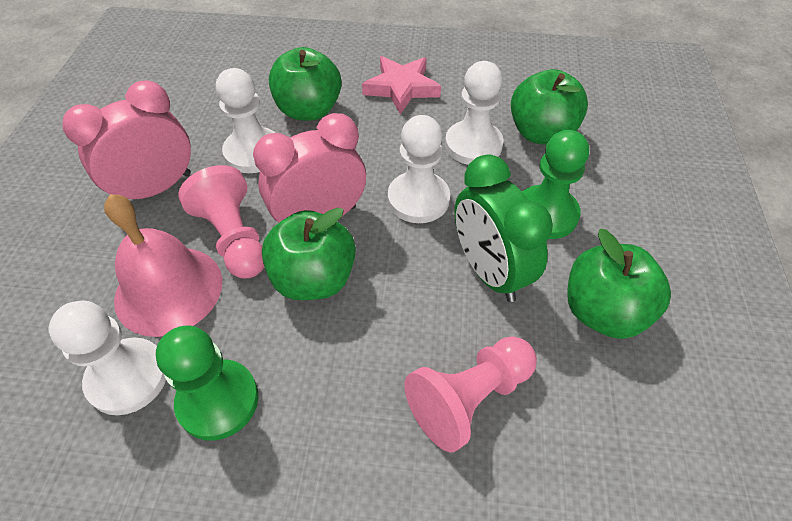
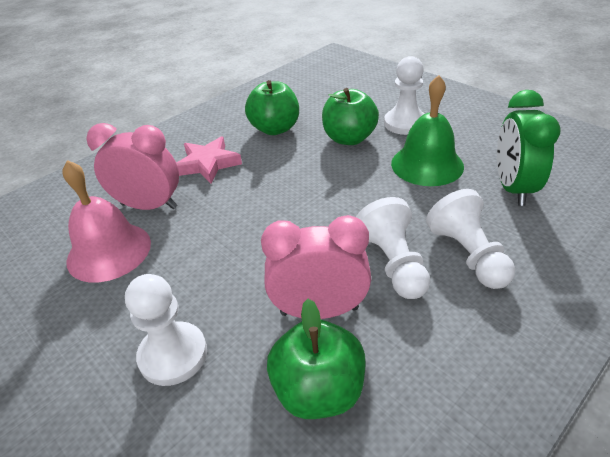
green apple: 4 -> 3
green bell: 0 -> 1
green pawn: 2 -> 0
pink pawn: 2 -> 0

